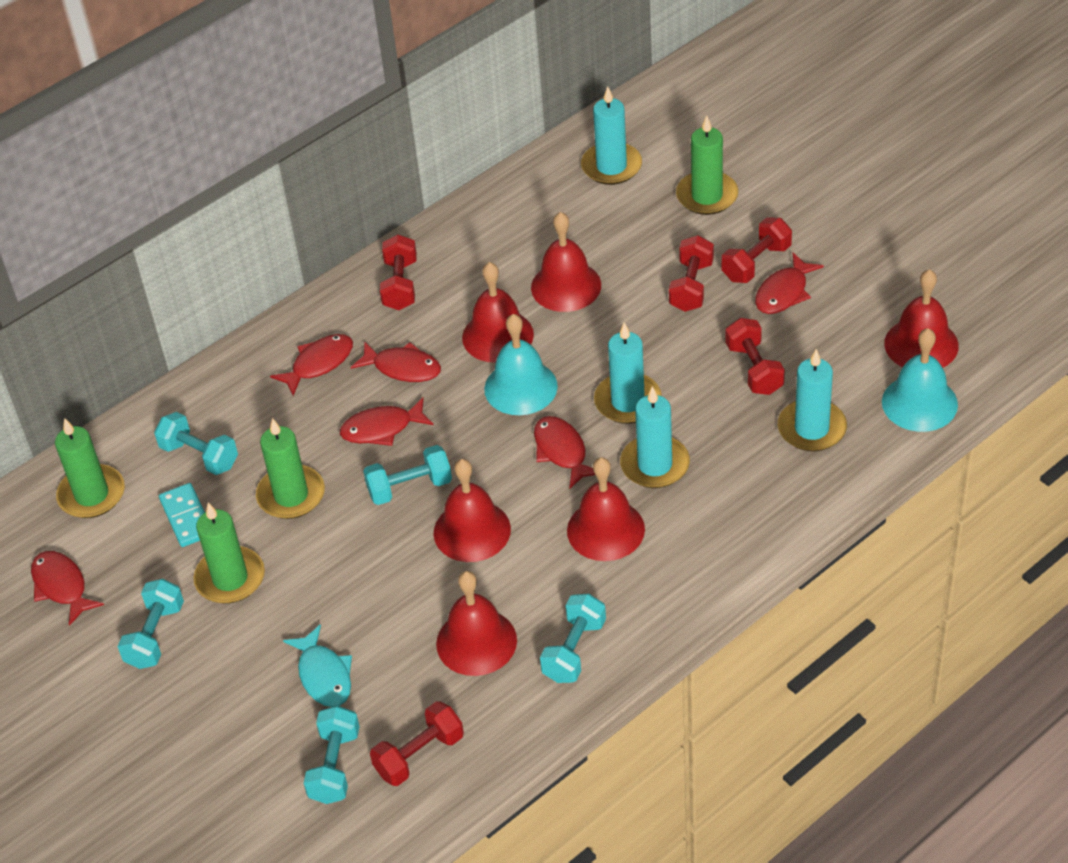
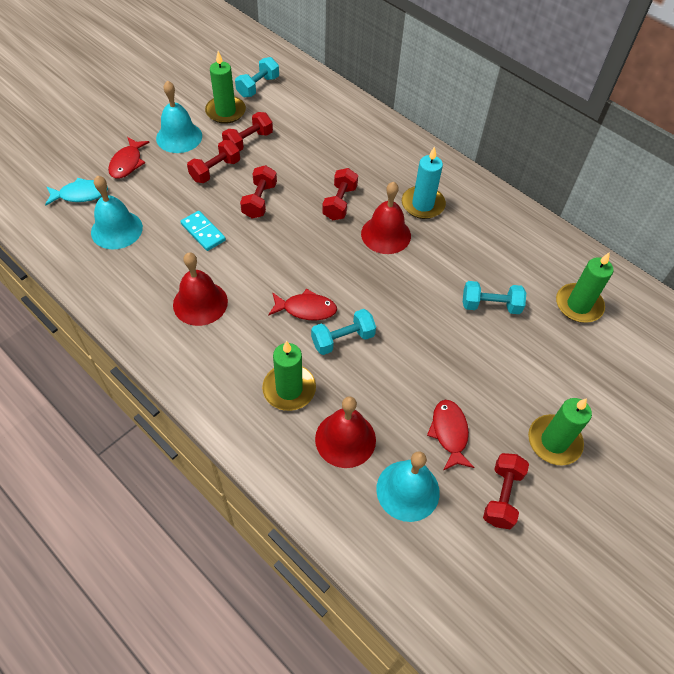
red bell: 6 -> 3
red fish: 6 -> 3
turquoise bell: 2 -> 3
turquoise candle: 4 -> 1
turquoise dumbbell: 5 -> 3

